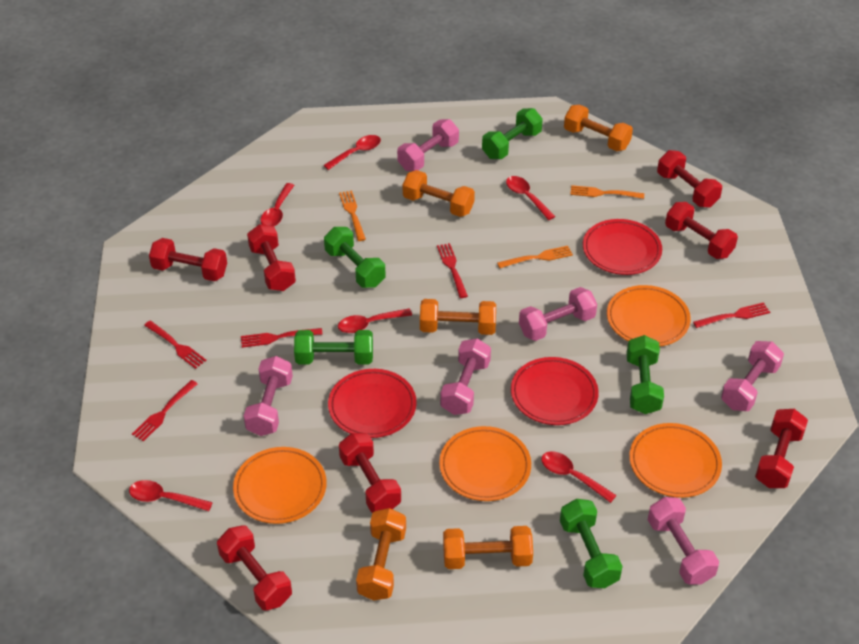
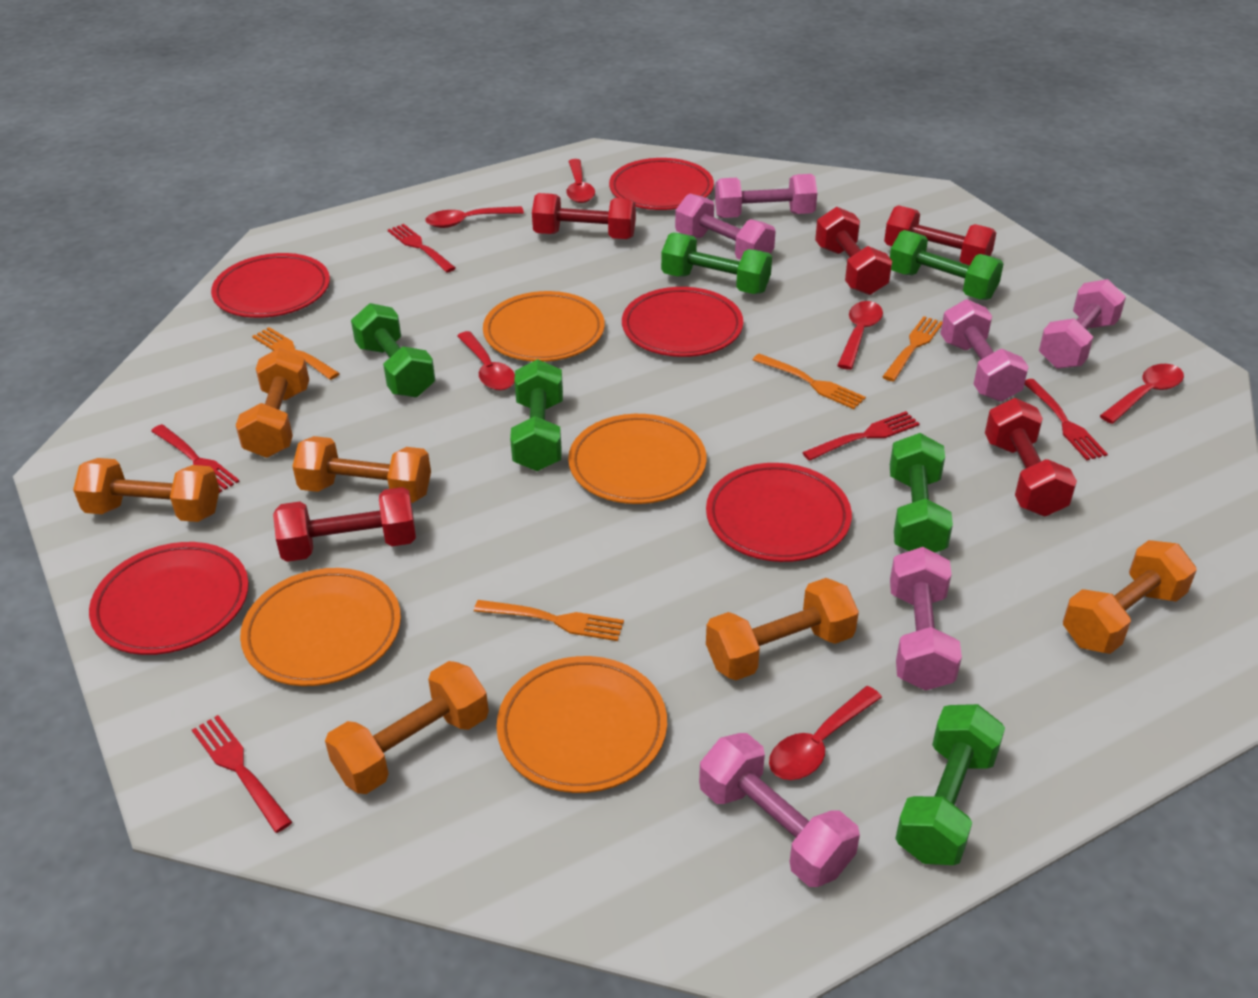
green dumbbell: 5 -> 6
orange dumbbell: 5 -> 6
orange fork: 3 -> 4
red dumbbell: 7 -> 5
red plate: 3 -> 5

